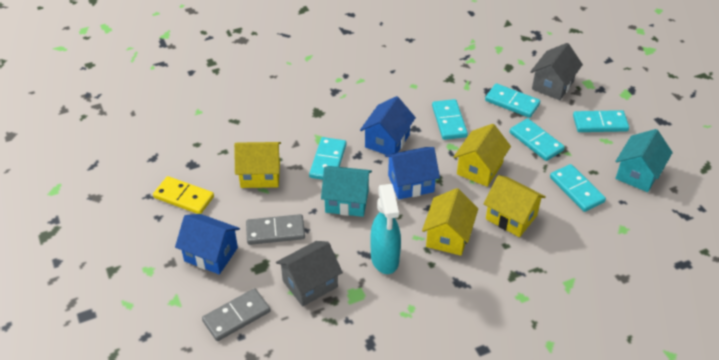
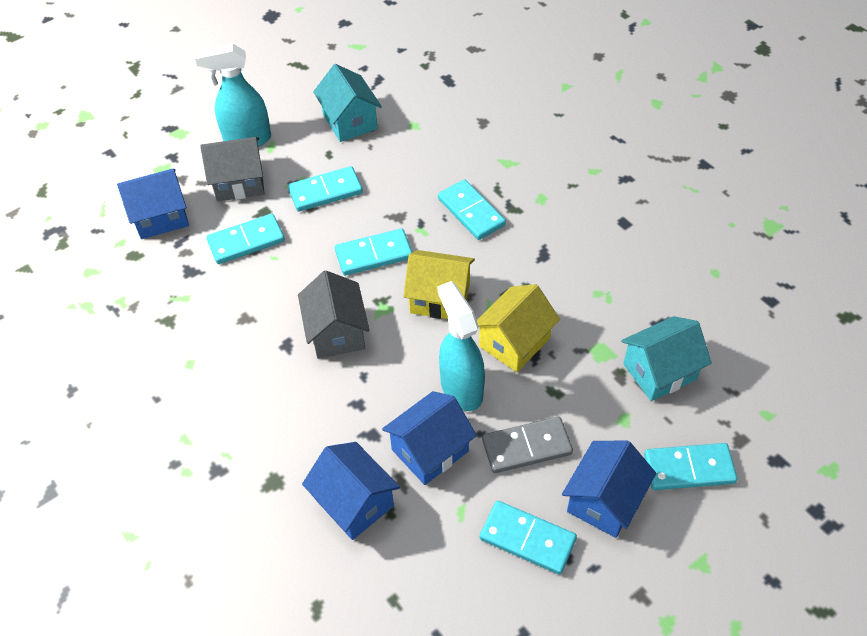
blue house: 3 -> 4
grey domino: 2 -> 1
turquoise spray bottle: 1 -> 2
yellow domino: 1 -> 0
yellow house: 4 -> 2

